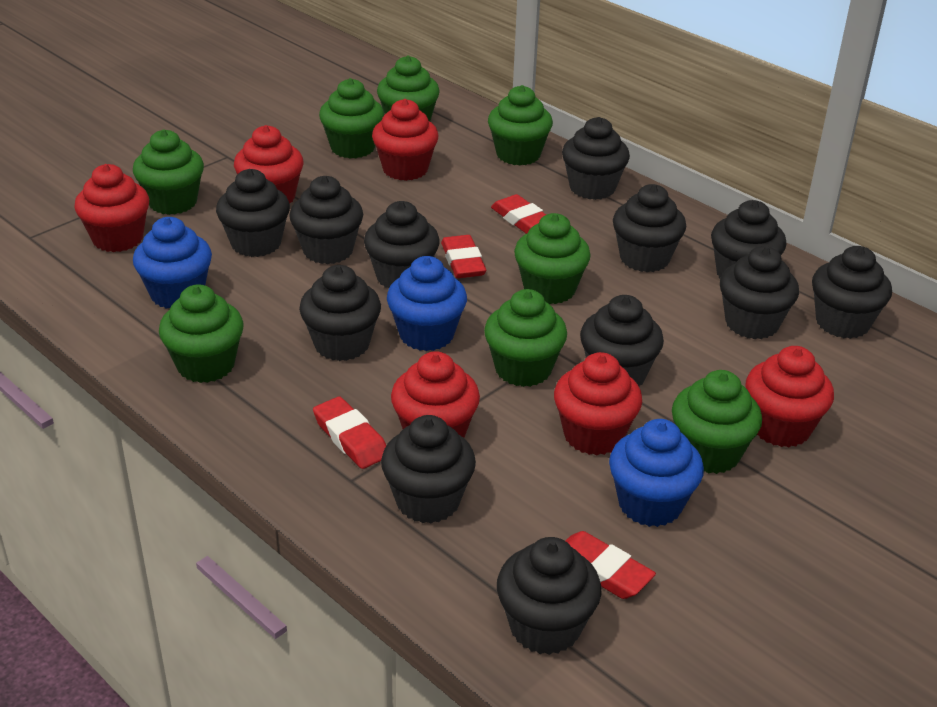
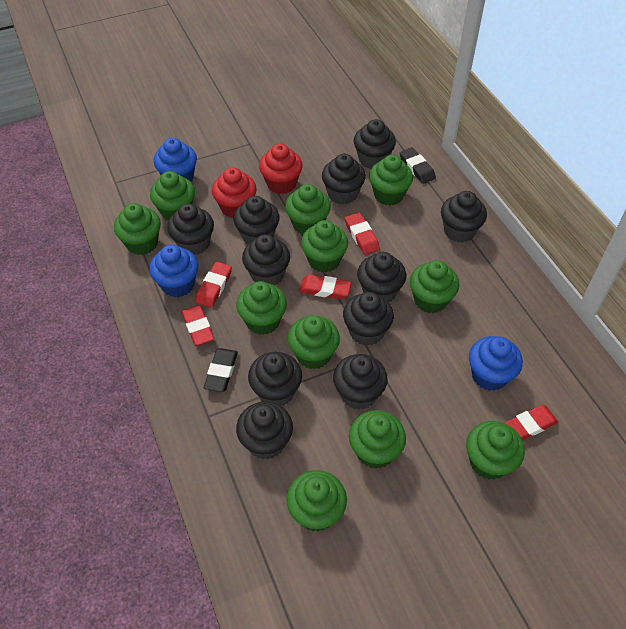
black cupcake: 12 -> 11
black eraser: 0 -> 2
green cupcake: 8 -> 11
red cupcake: 6 -> 2
red eraser: 4 -> 5

